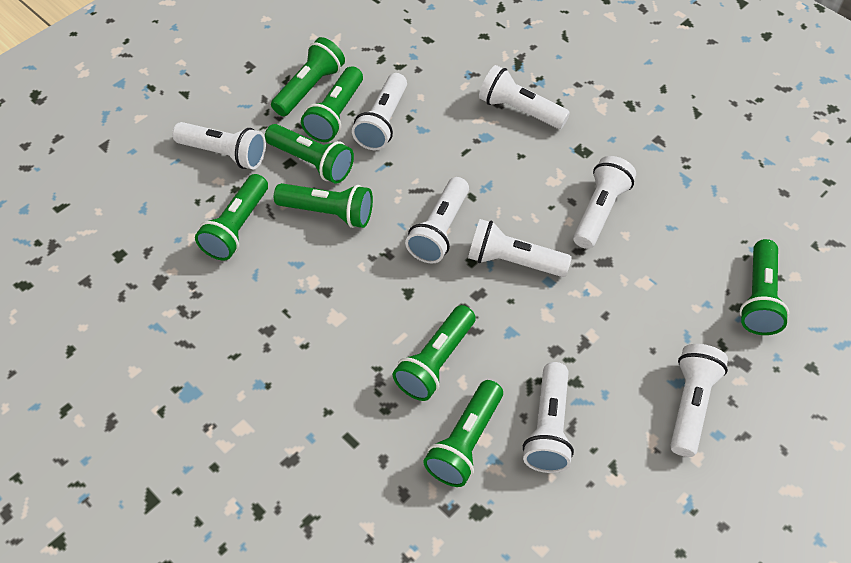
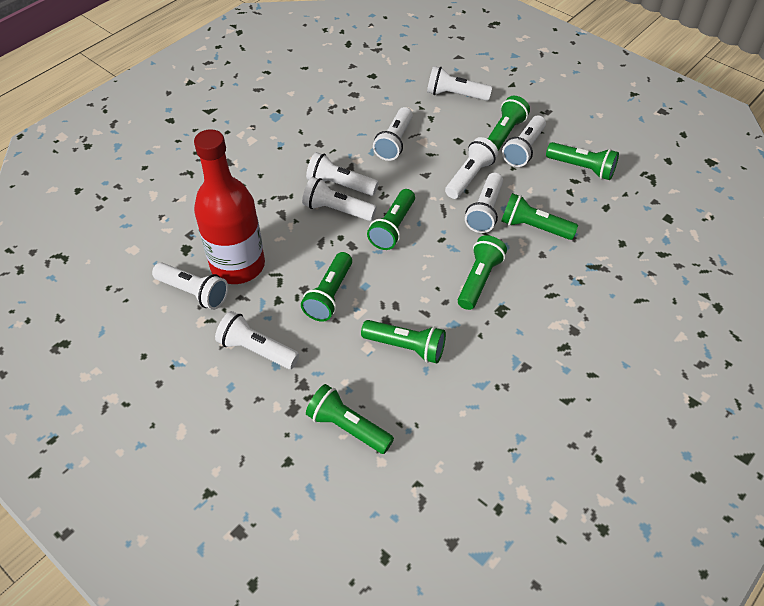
red bottle: 0 -> 1
white flashlight: 8 -> 9

